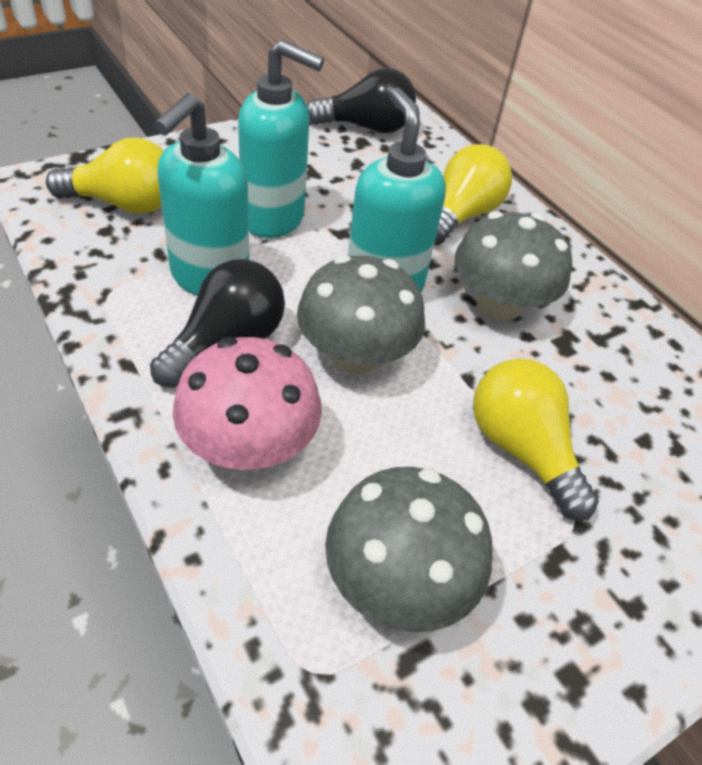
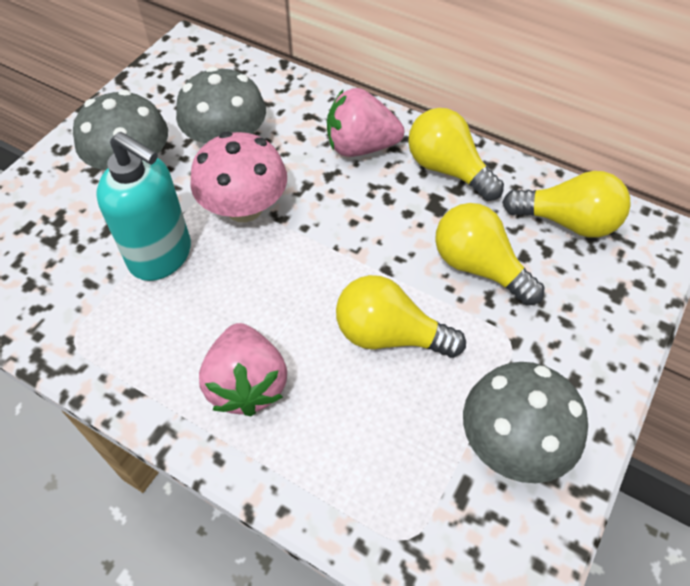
black light bulb: 2 -> 0
pink strawberry: 0 -> 2
turquoise soap dispenser: 3 -> 1
yellow light bulb: 3 -> 4

